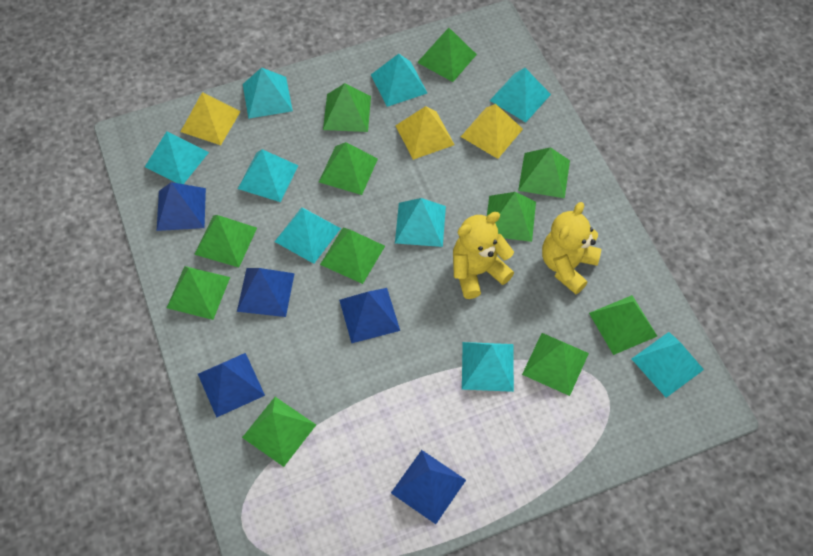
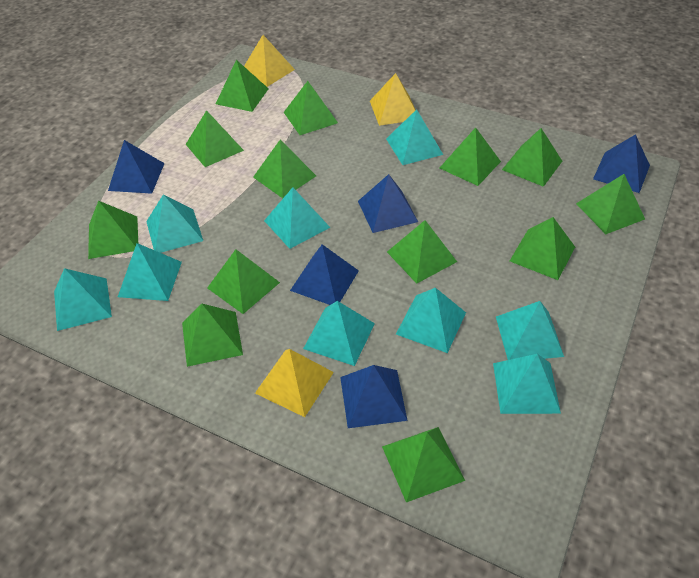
green pyramid: 11 -> 13
yellow teddy bear: 2 -> 0

